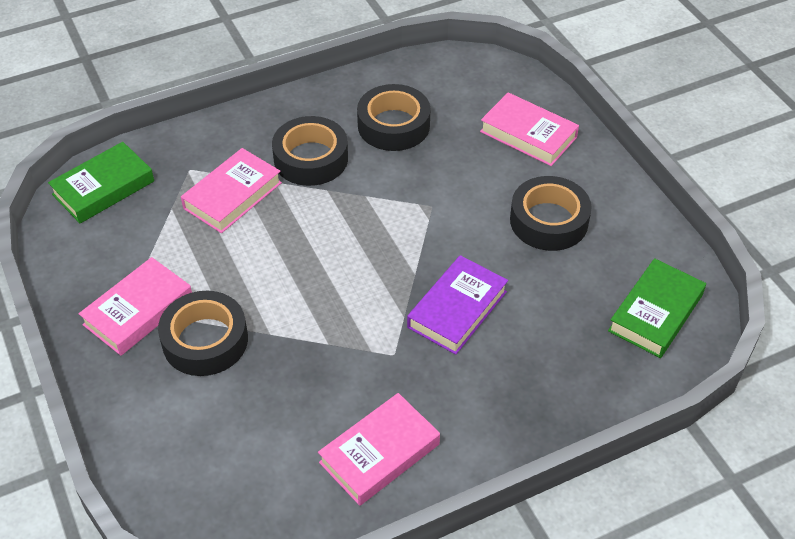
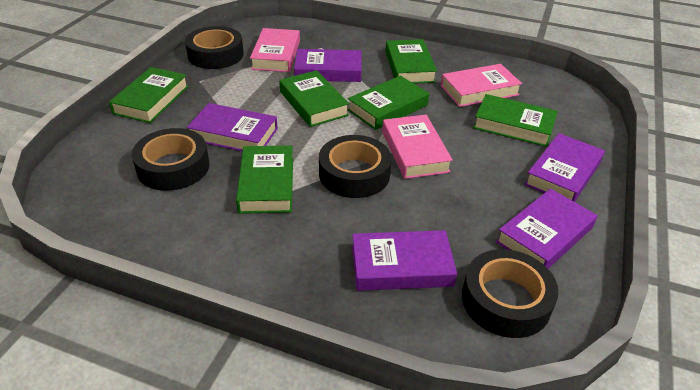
green book: 2 -> 6
pink book: 4 -> 3
purple book: 1 -> 5

